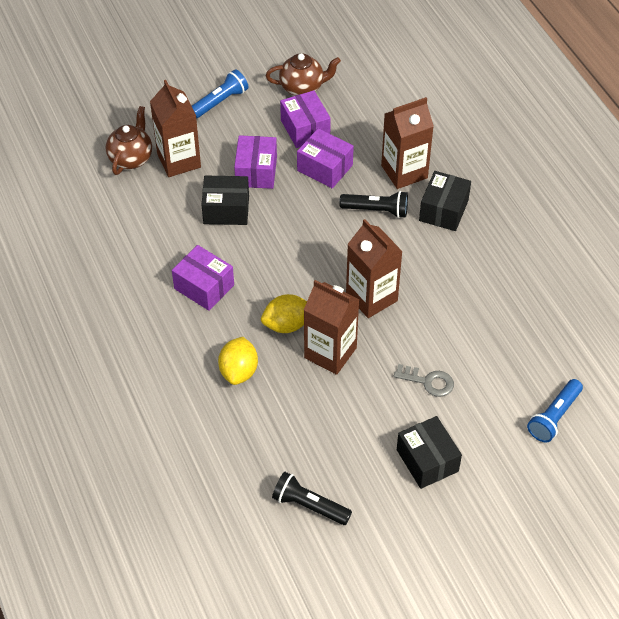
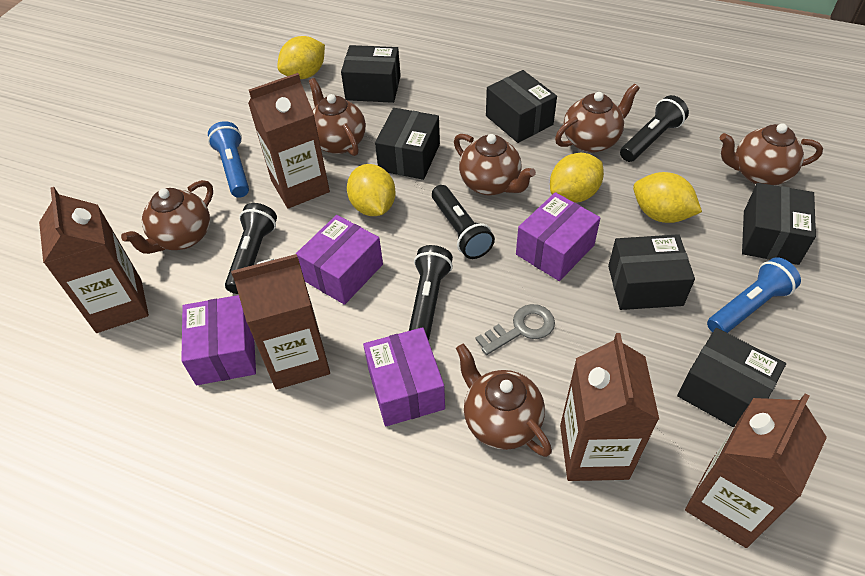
black box: 3 -> 6
black flashlight: 2 -> 4
brown carton: 4 -> 5
brown teapot: 2 -> 6
yellow lemon: 2 -> 4

